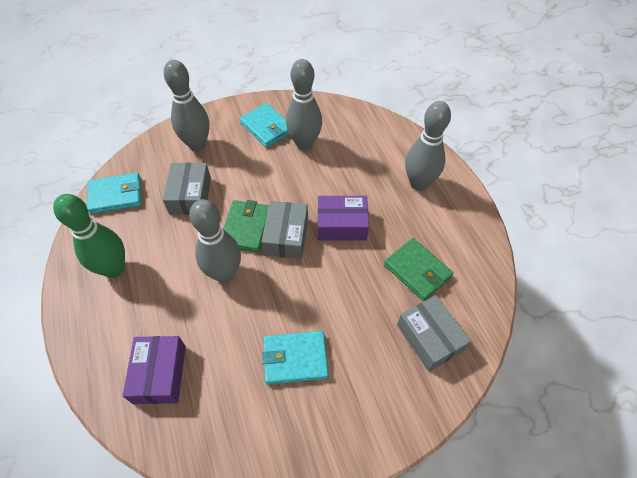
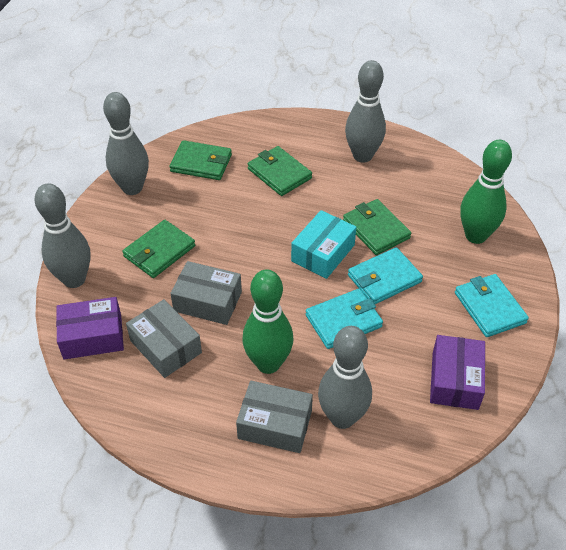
green bowling pin: 1 -> 2
green wallet: 2 -> 4
turquoise box: 0 -> 1

